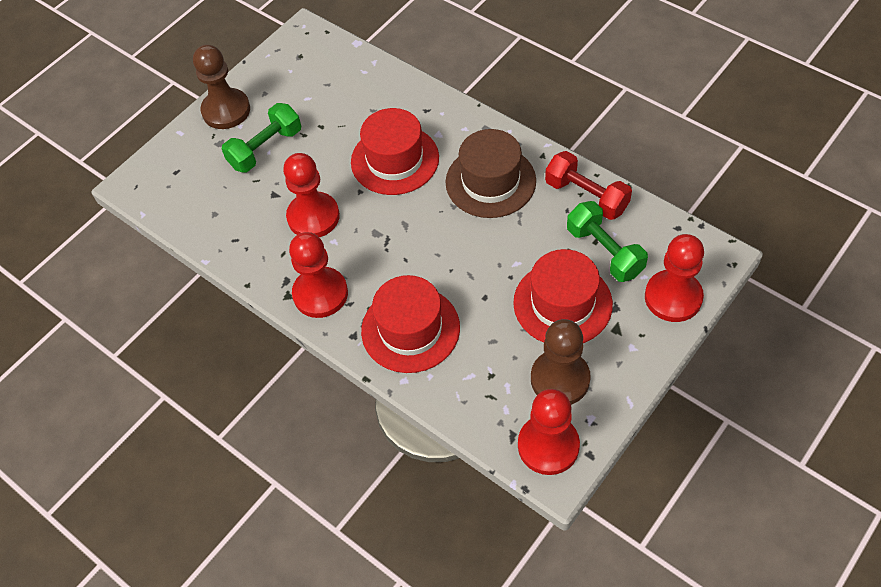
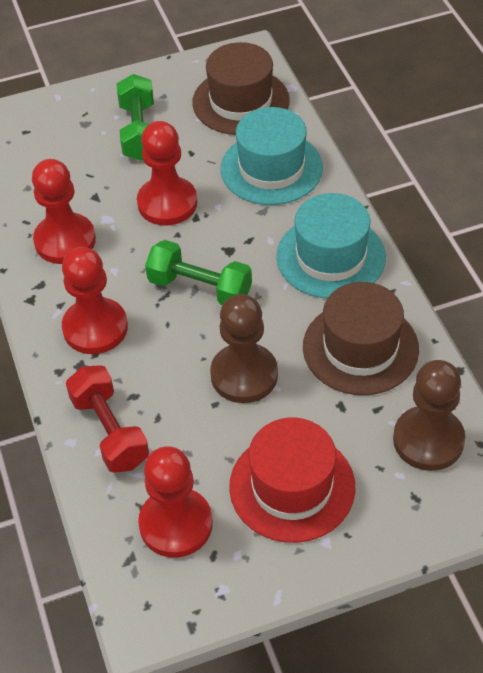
brown hat: 1 -> 2
red hat: 3 -> 1
turquoise hat: 0 -> 2

